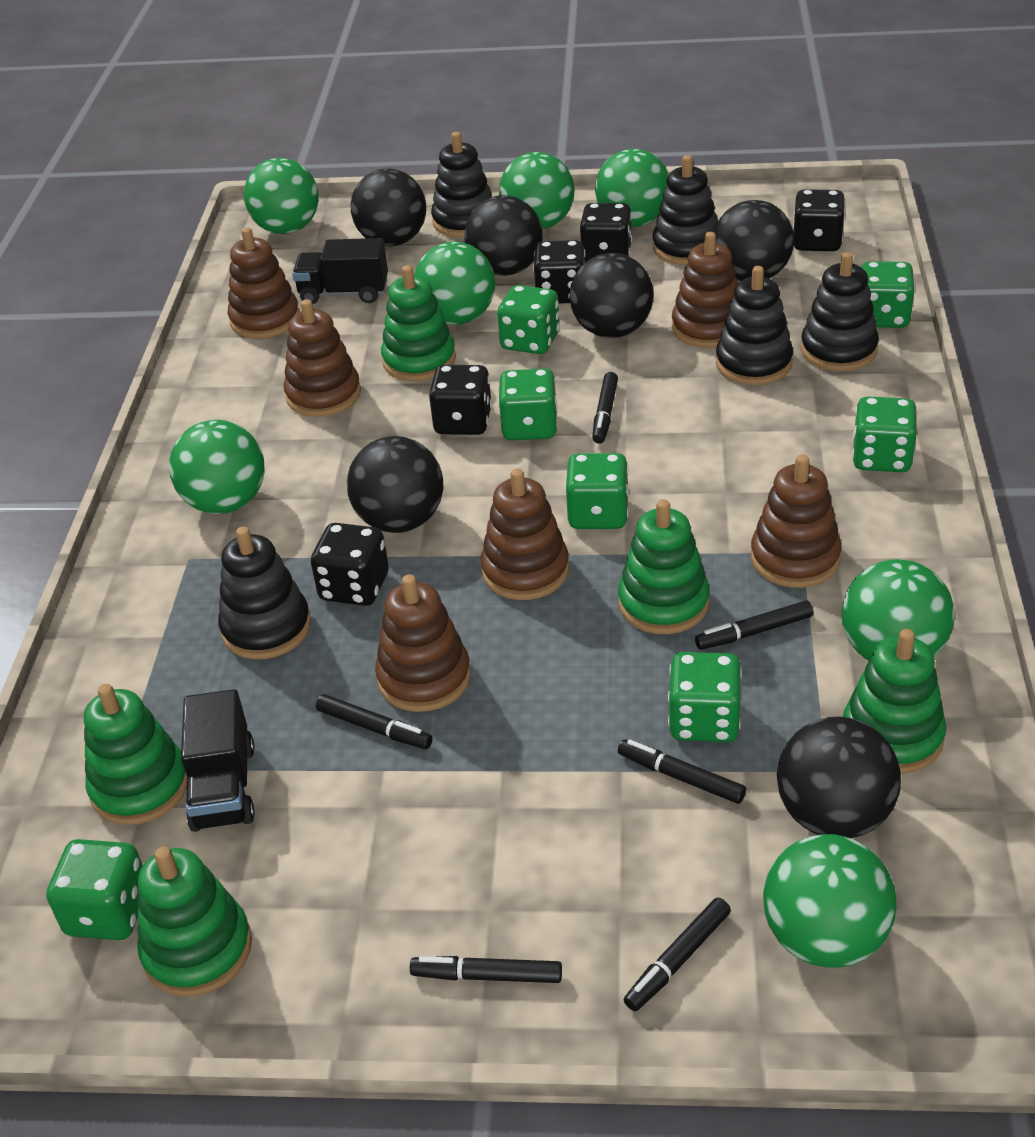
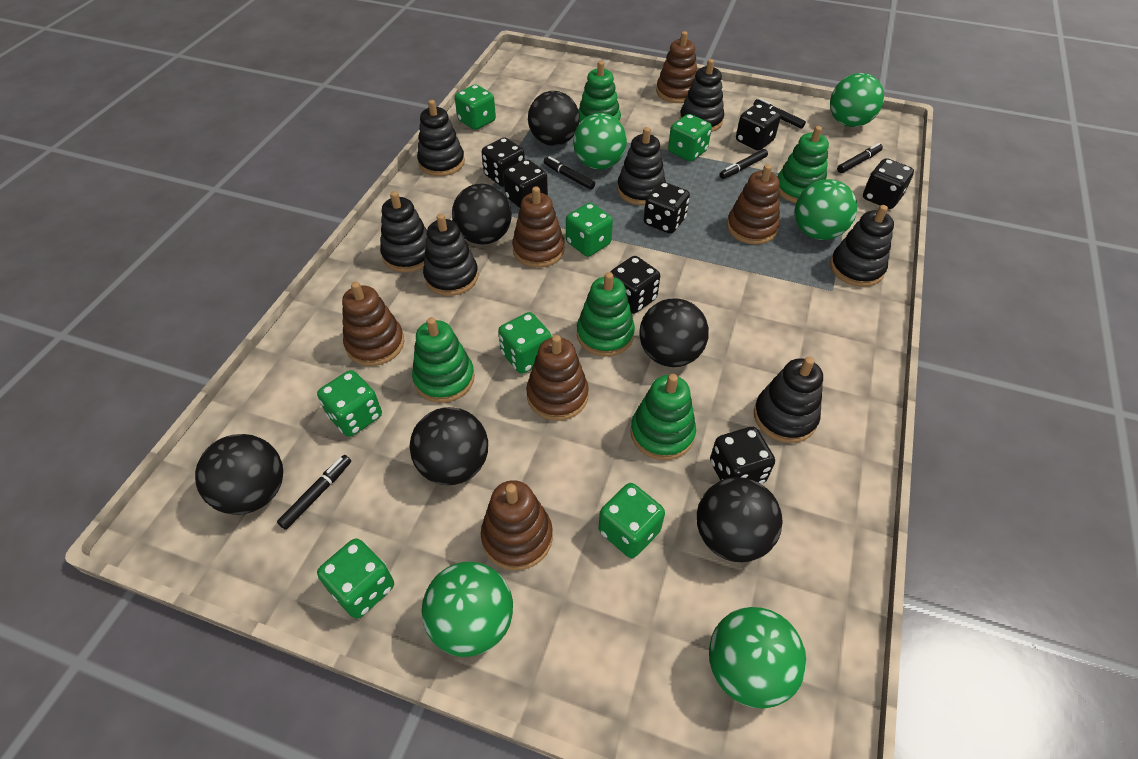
black dice: 5 -> 7
black marker: 6 -> 5
black stacking toy: 5 -> 7
black truck: 2 -> 0
green ball: 7 -> 5

